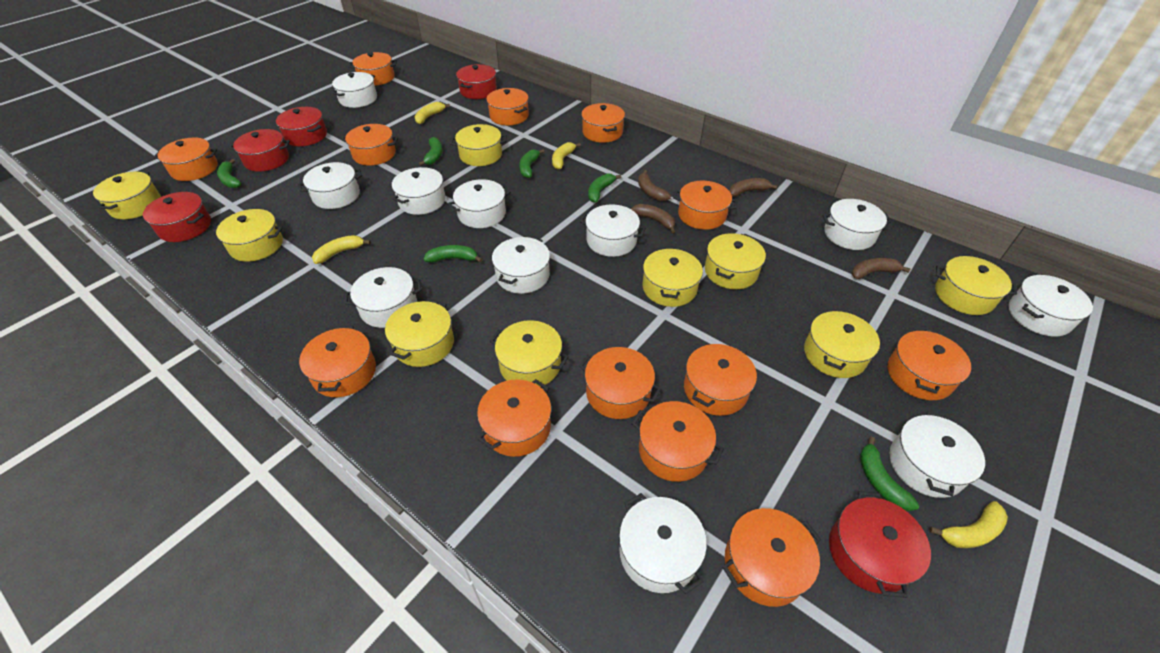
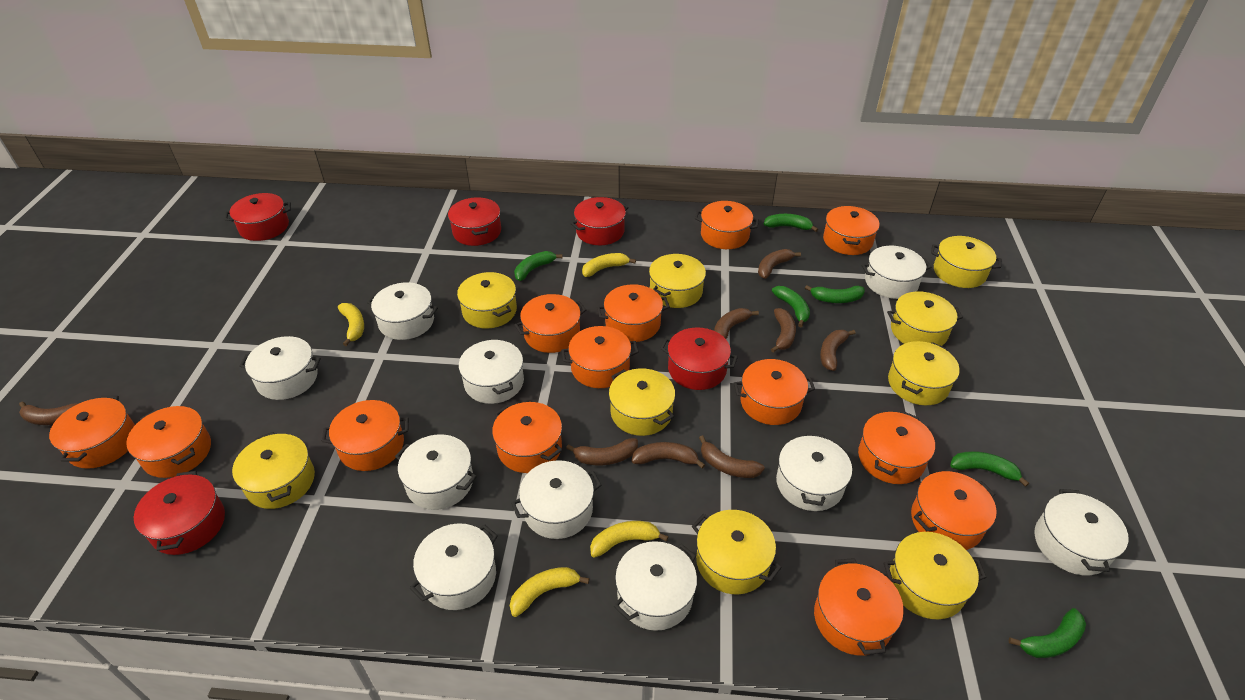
brown banana: 4 -> 8
white pot: 11 -> 10

